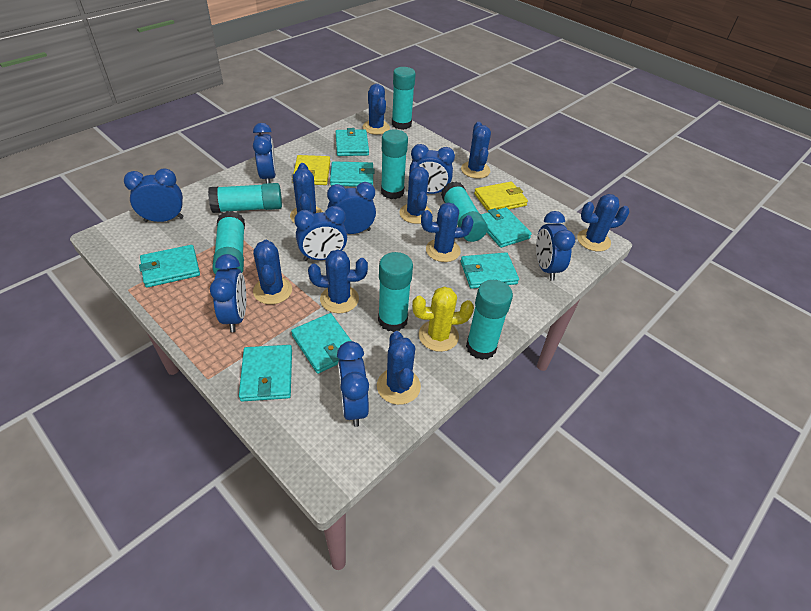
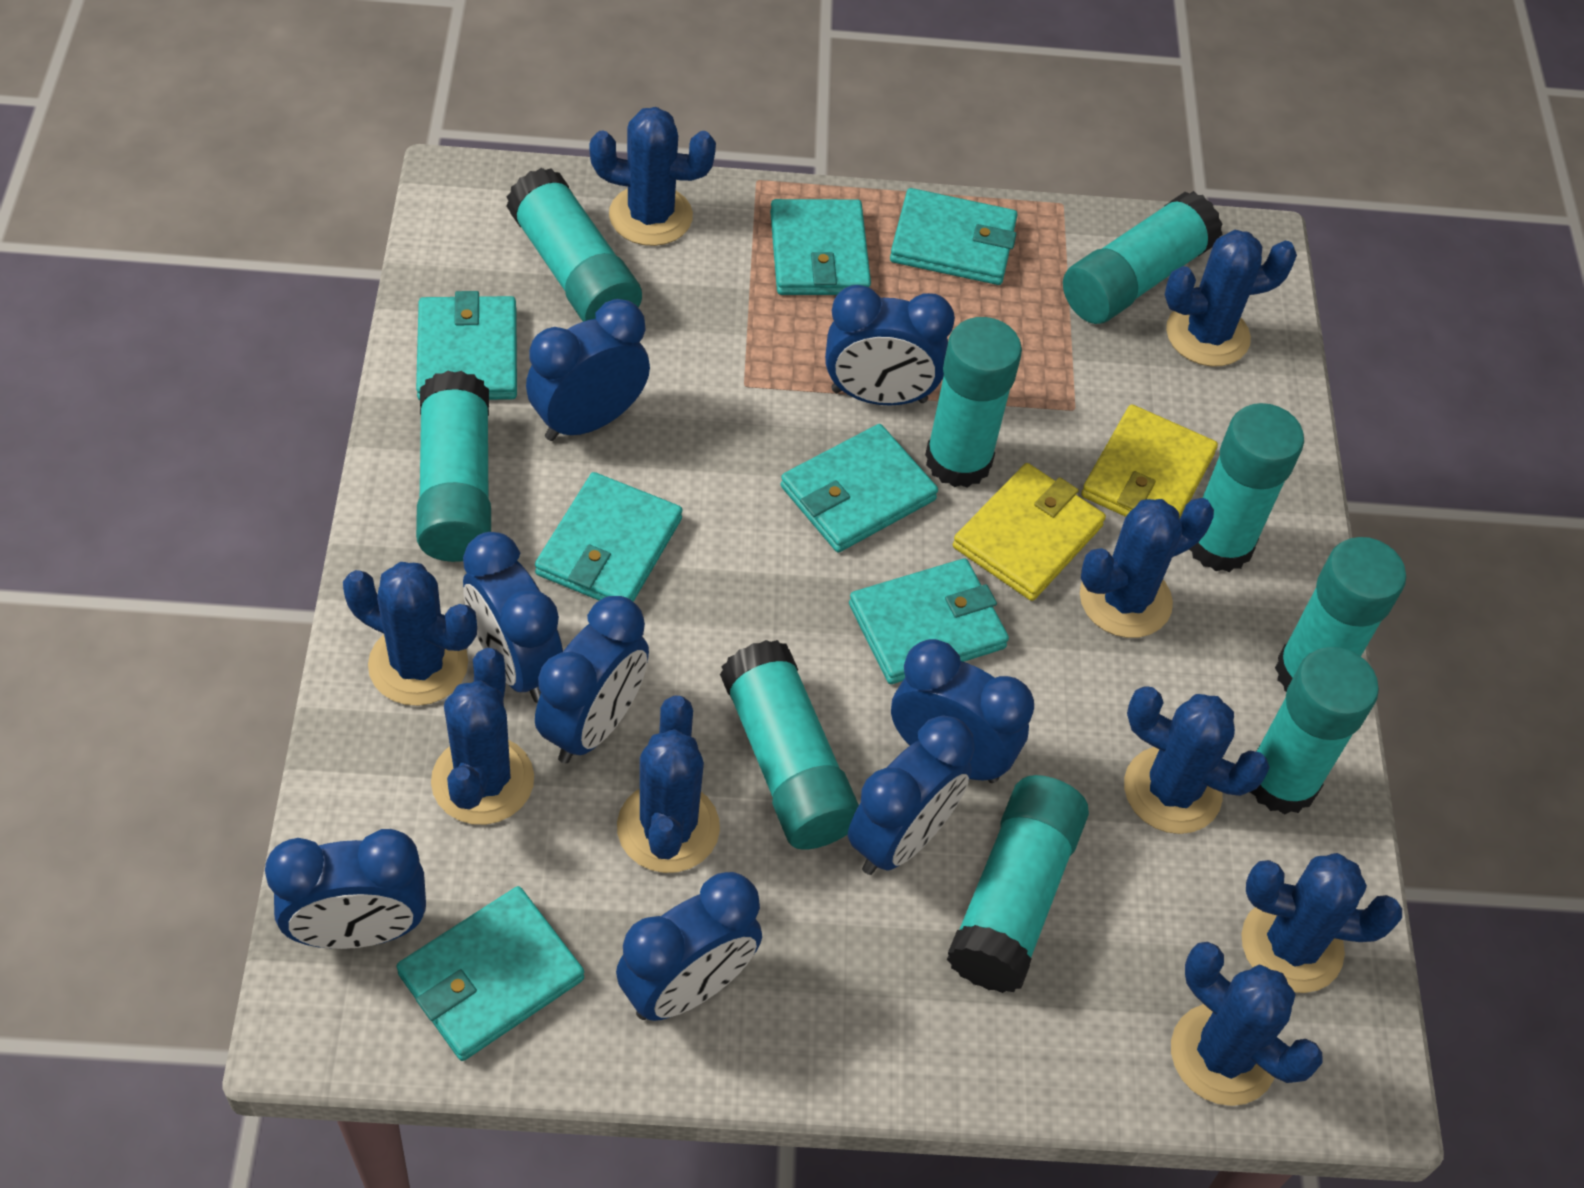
turquoise glue stick: 7 -> 9
yellow cactus: 1 -> 0

